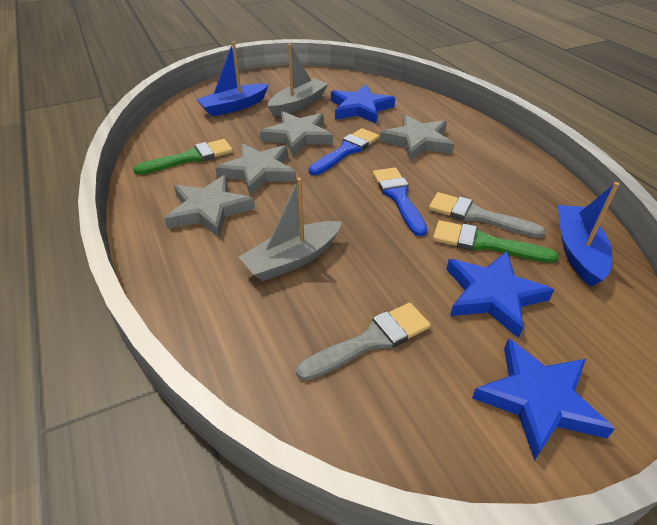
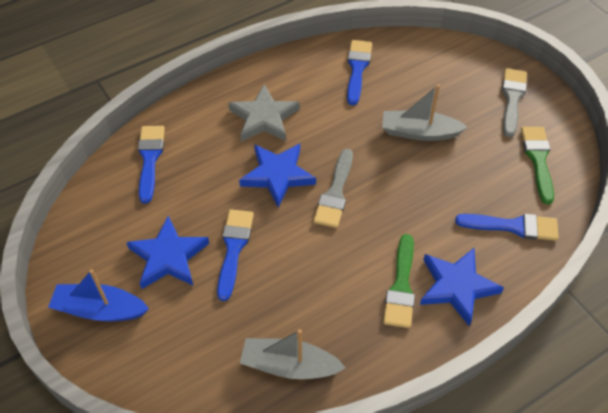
blue boat: 2 -> 1
blue brush: 2 -> 4
grey star: 4 -> 1

